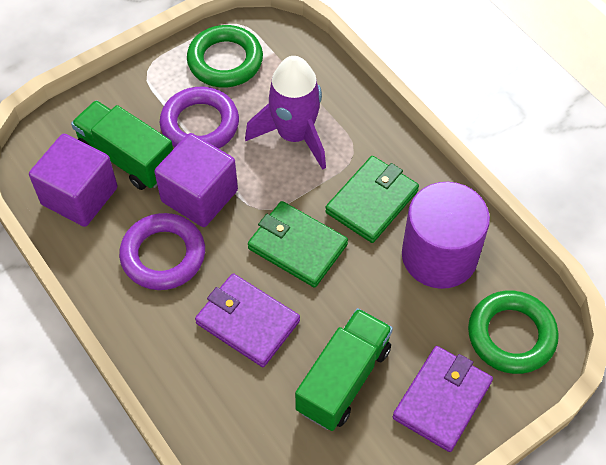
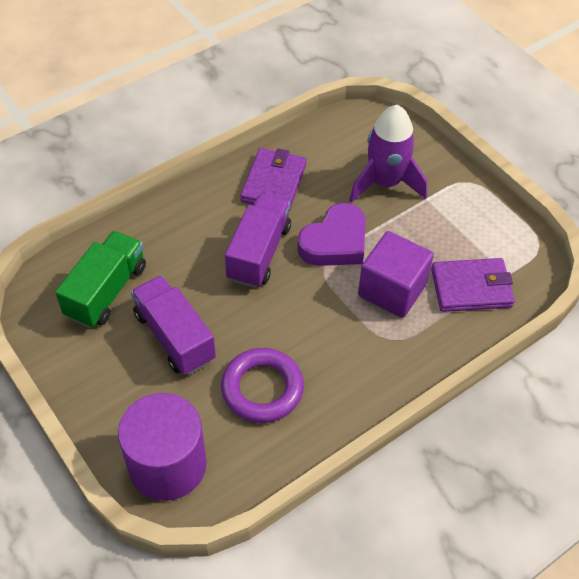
green ring: 2 -> 0
green truck: 2 -> 1
green wallet: 2 -> 0
purple cube: 2 -> 1
purple heart: 0 -> 1
purple ring: 2 -> 1
purple truck: 0 -> 2

